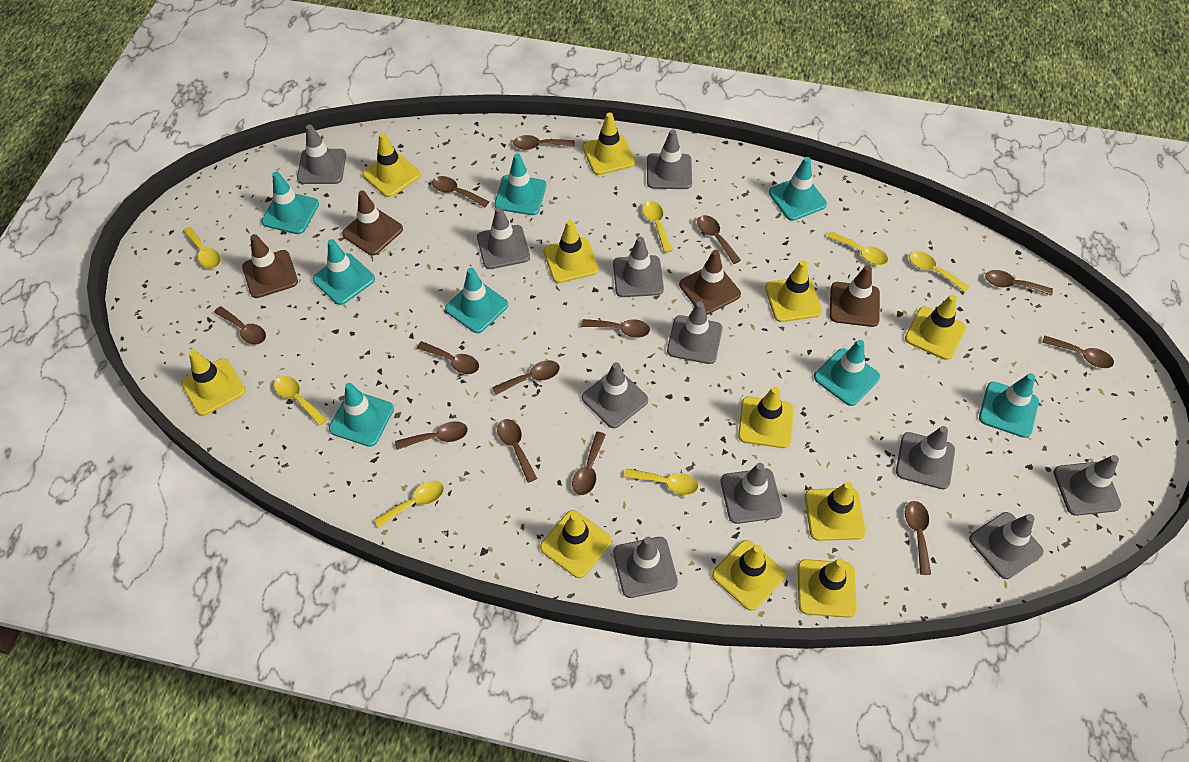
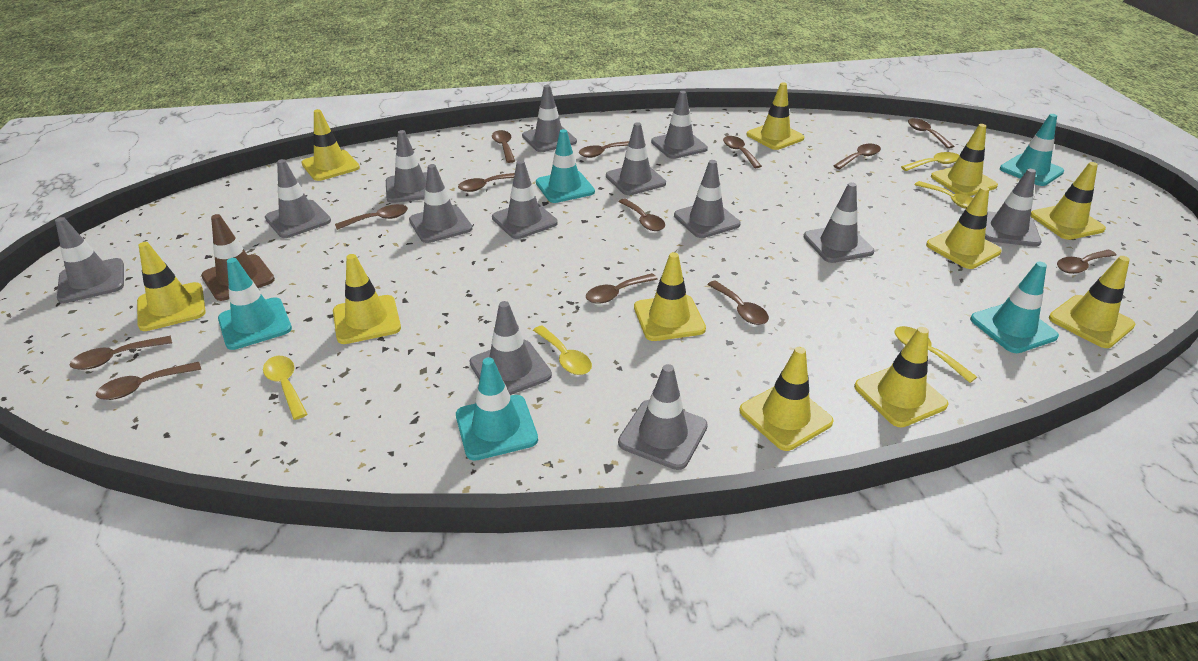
brown traffic cone: 4 -> 1
grey traffic cone: 11 -> 13
turquoise traffic cone: 8 -> 5
yellow spoon: 7 -> 5

